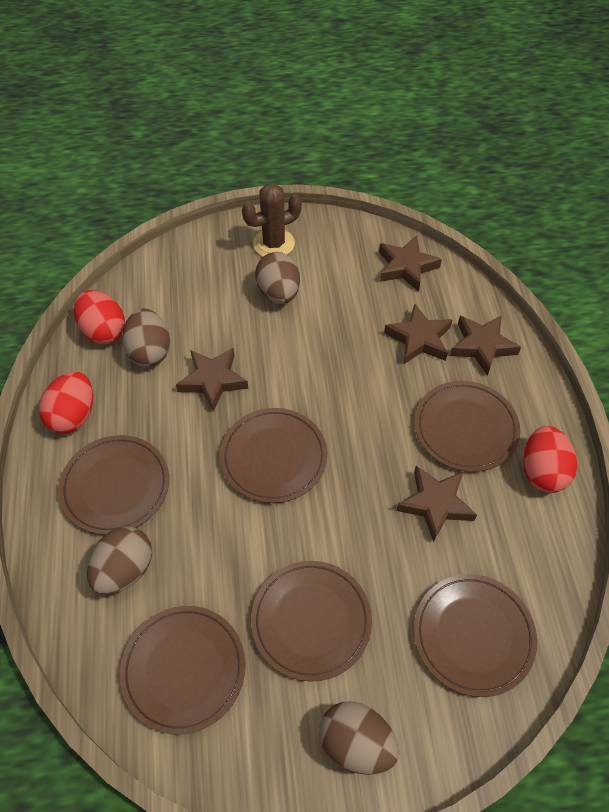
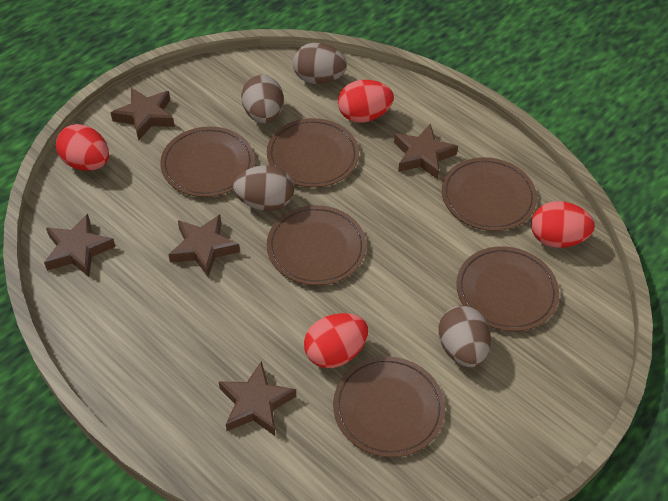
brown cactus: 1 -> 0
red egg: 3 -> 4

